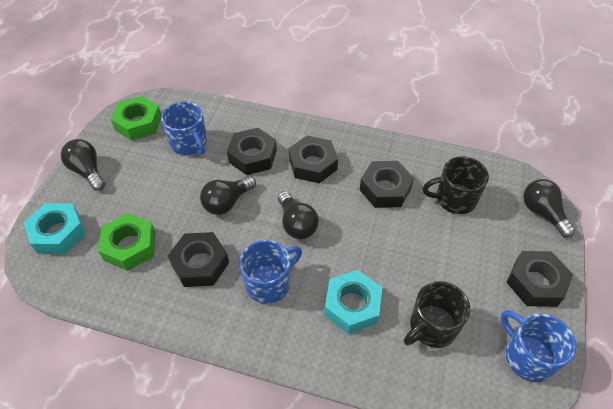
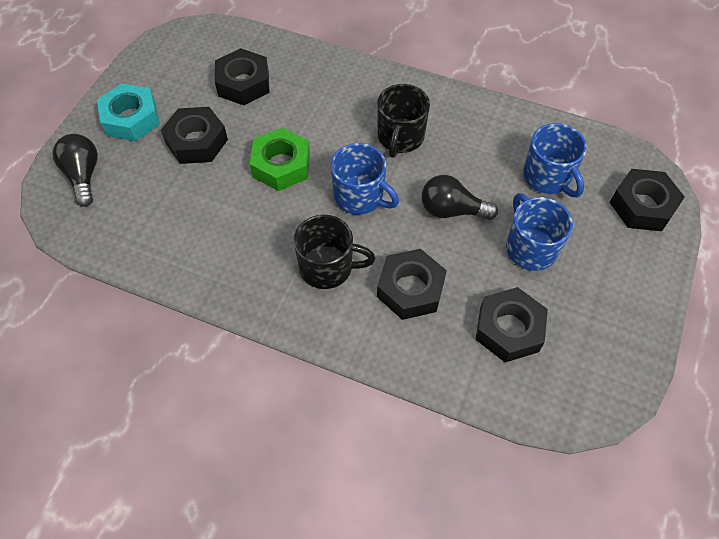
black light bulb: 4 -> 2
green nut: 2 -> 1
turquoise nut: 2 -> 1

